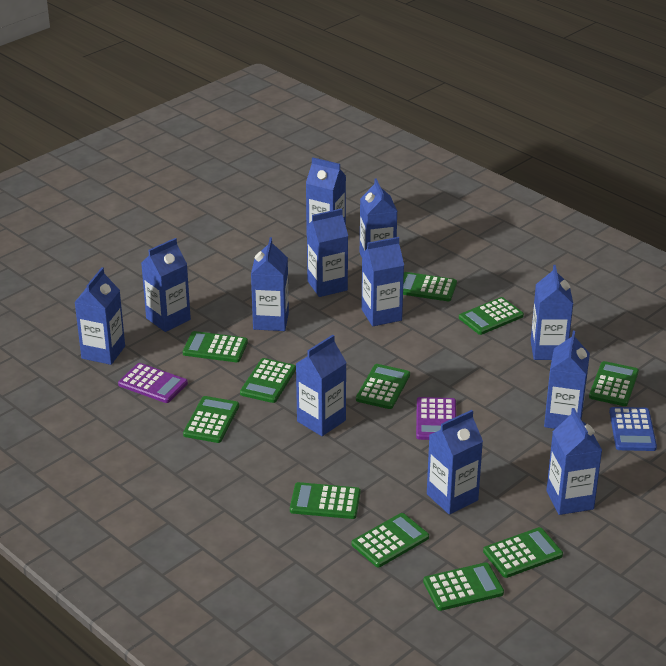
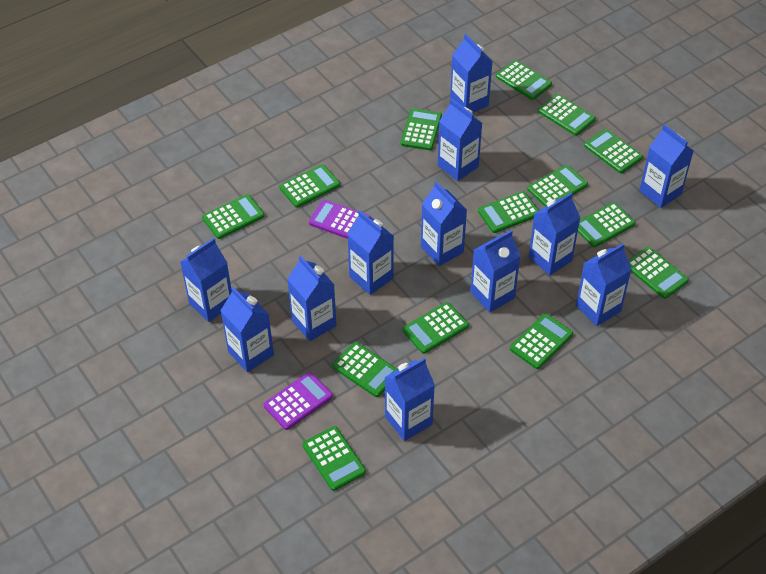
blue calculator: 1 -> 0
green calculator: 11 -> 14

